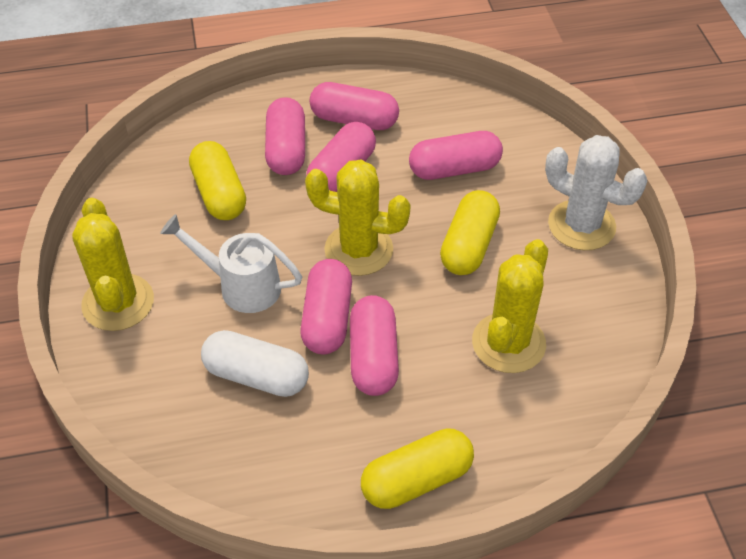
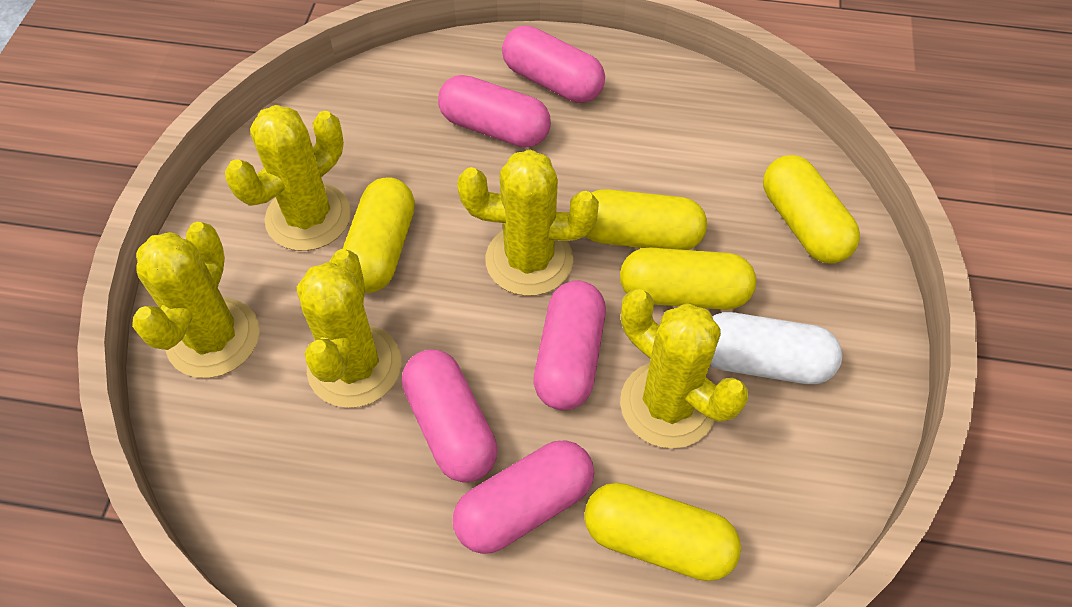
pink capsule: 6 -> 5
white cactus: 1 -> 0
white watering can: 1 -> 0
yellow cactus: 3 -> 5
yellow capsule: 3 -> 5

